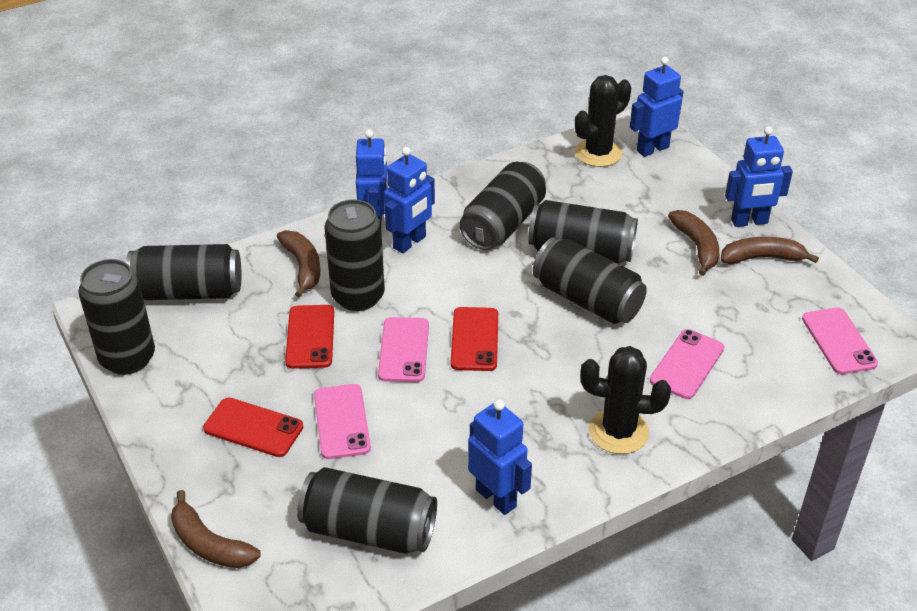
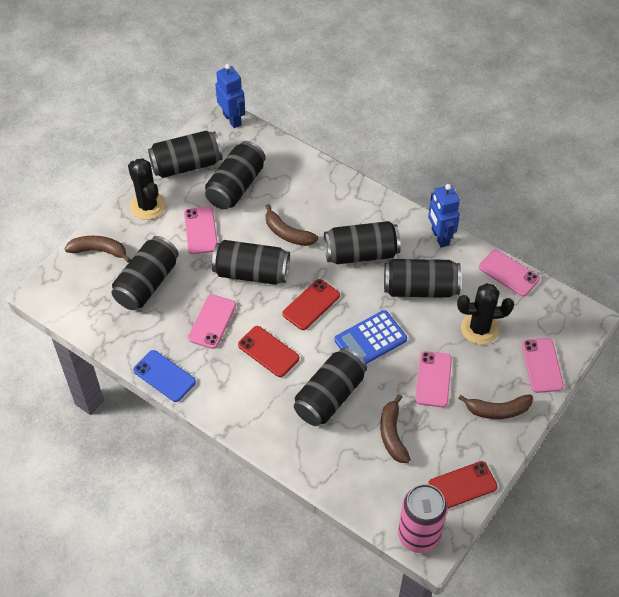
blue calculator: 0 -> 1
blue phone: 0 -> 1
blue robot: 5 -> 2
pink can: 0 -> 1
pink phone: 4 -> 5

